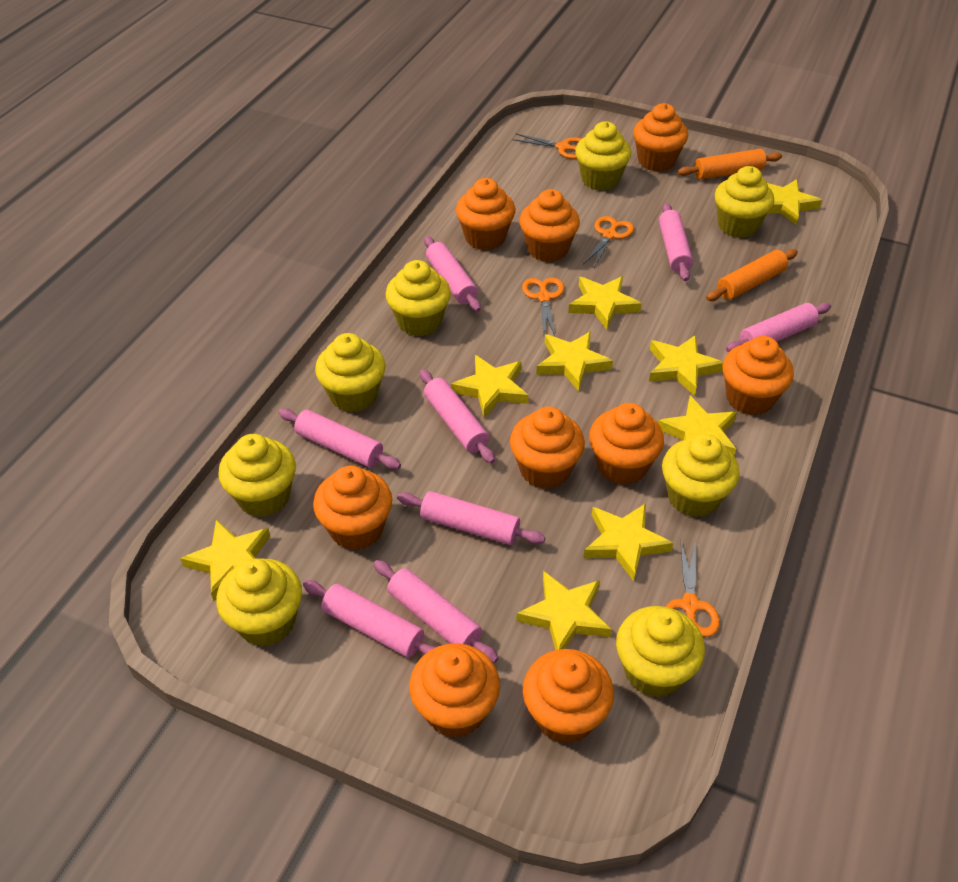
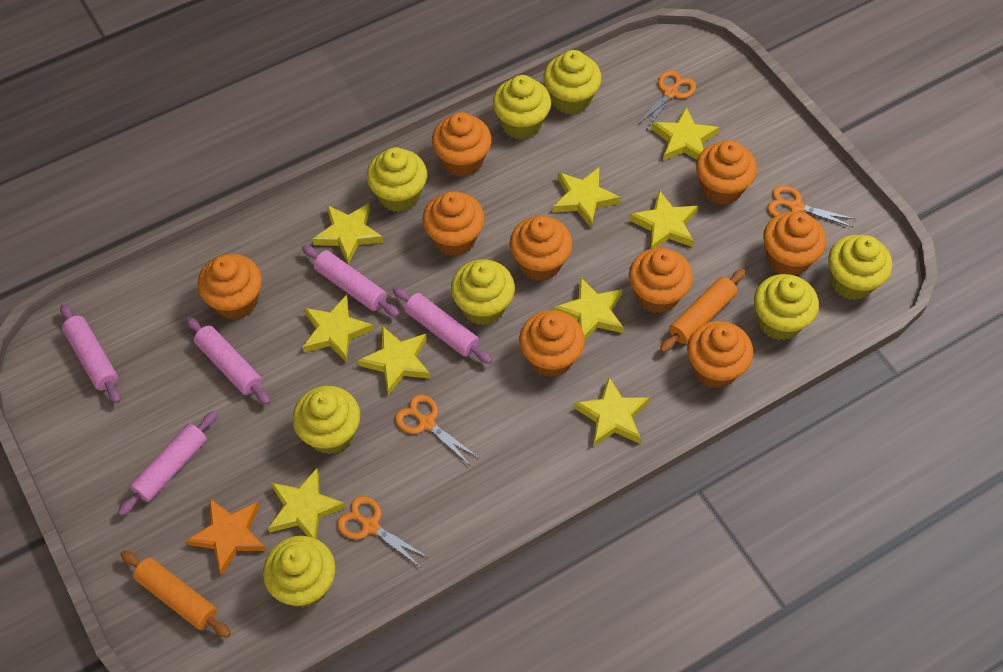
orange star: 0 -> 1
pink rolling pin: 8 -> 5

